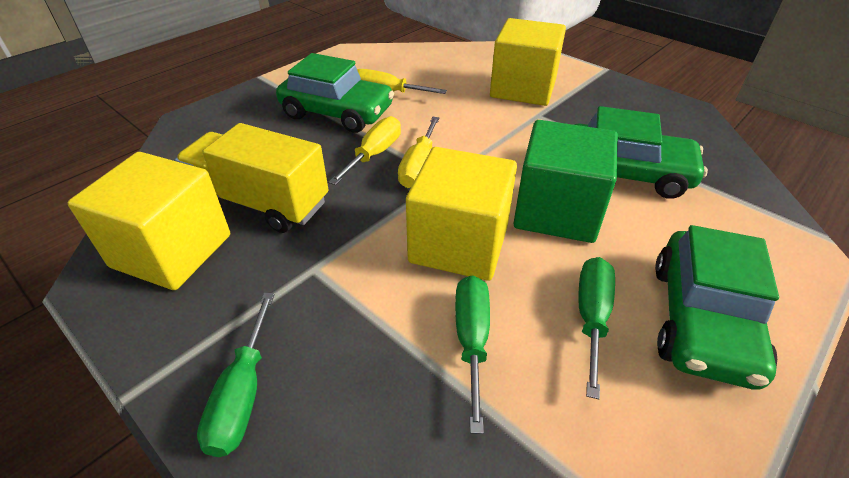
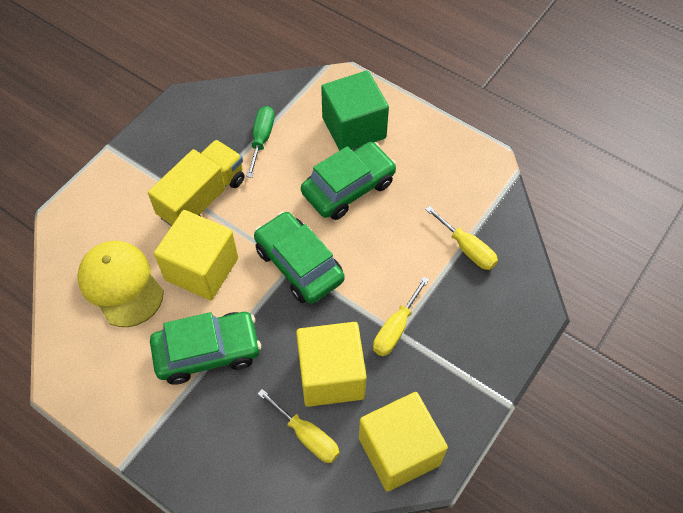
green screwdriver: 3 -> 1
yellow cap: 0 -> 1

